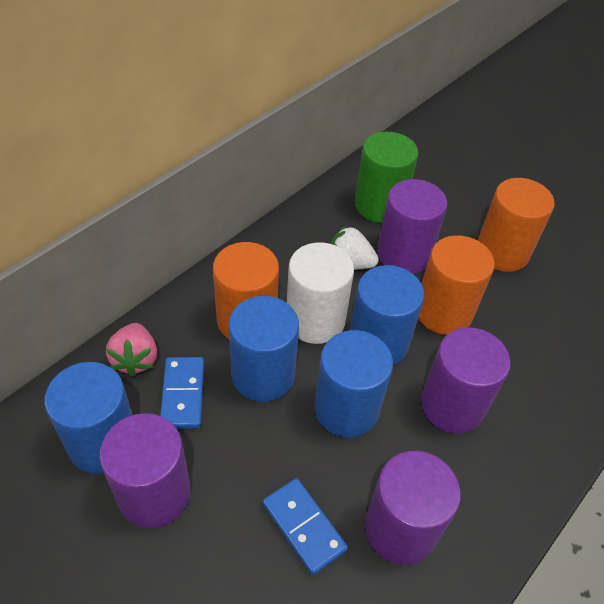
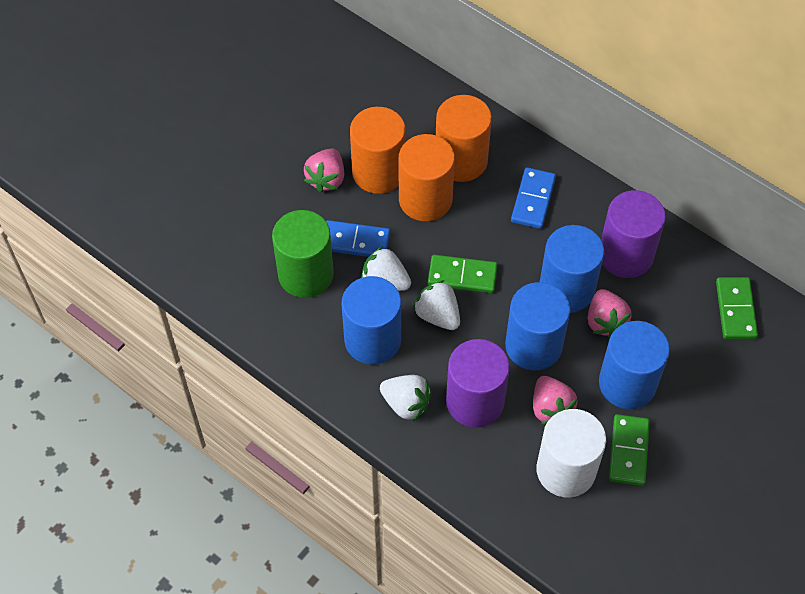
green domino: 0 -> 3
pink strawberry: 1 -> 3
purple cylinder: 4 -> 2
white strawberry: 1 -> 3

